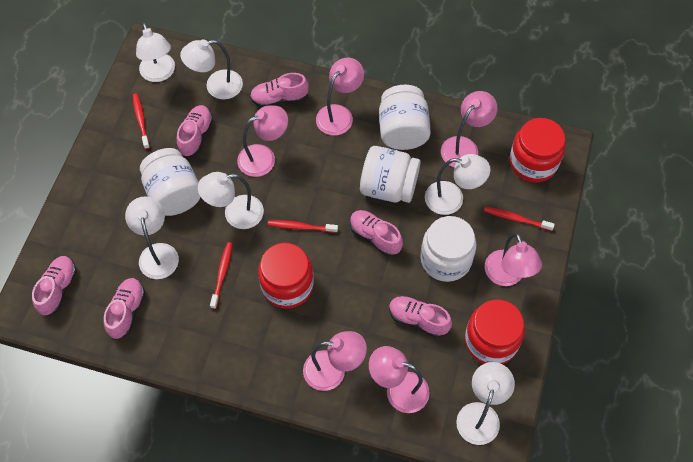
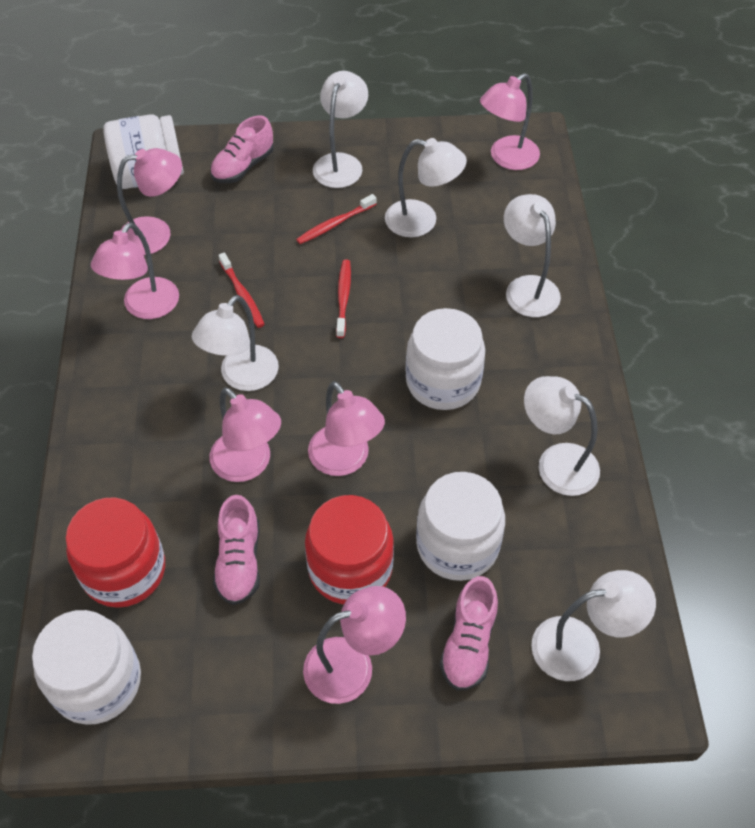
pink shoe: 6 -> 3
red jar: 3 -> 2
red toothbrush: 4 -> 3

